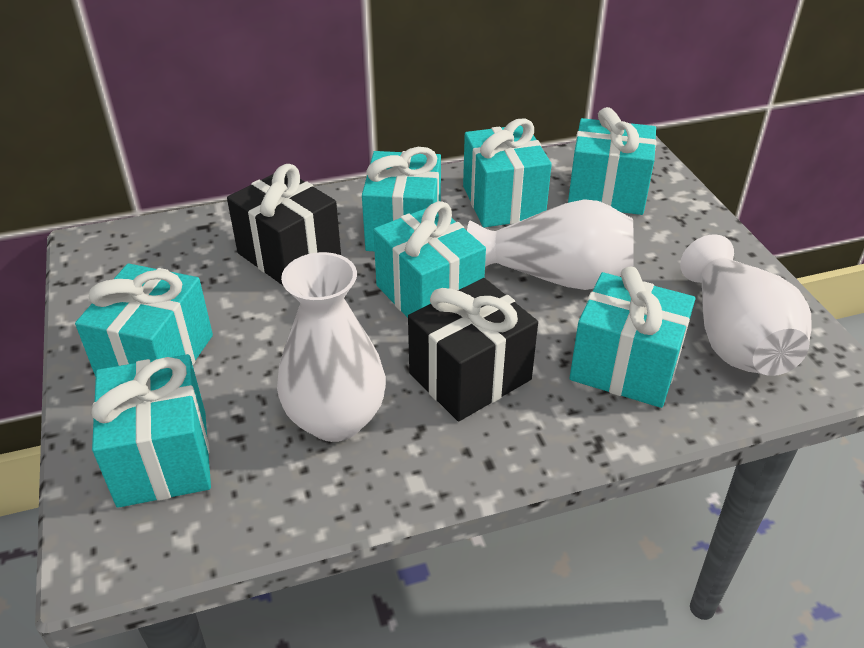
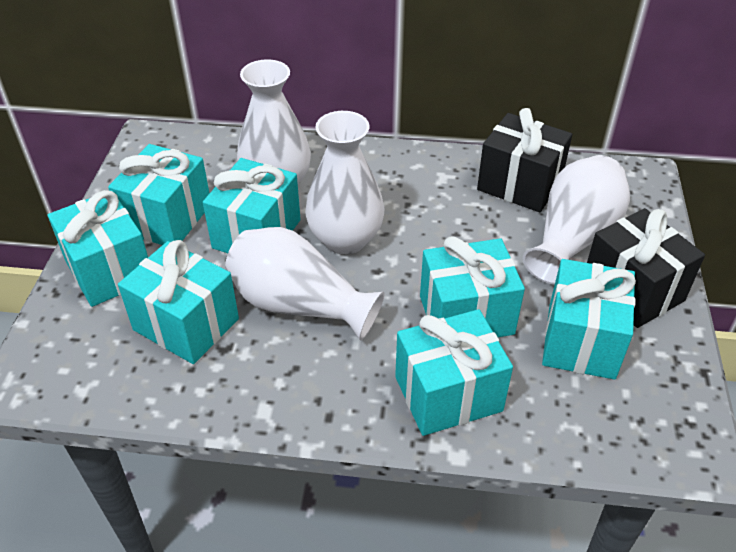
white vase: 3 -> 4

